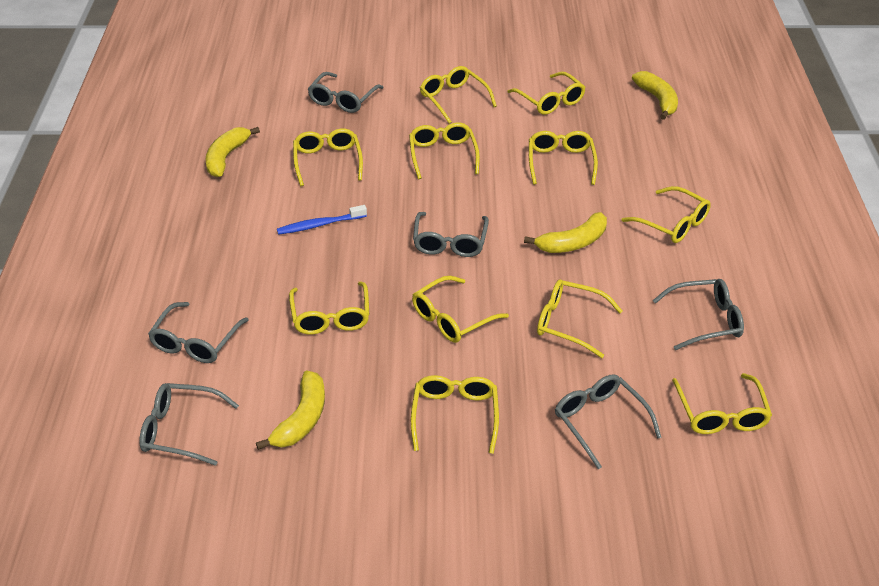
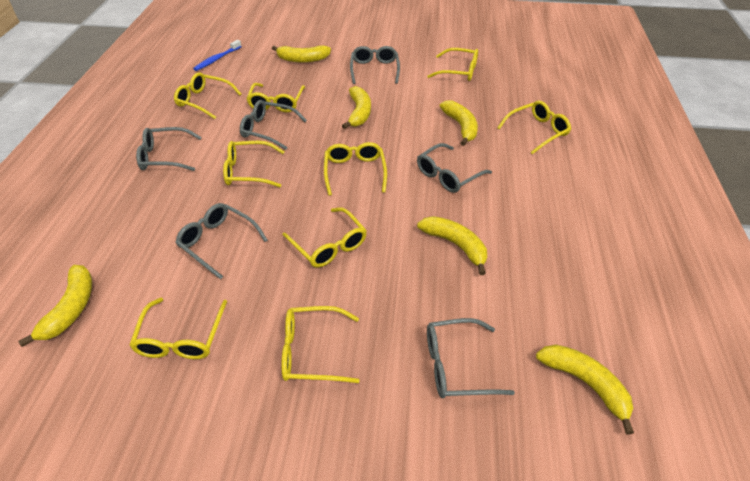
yellow banana: 4 -> 6
yellow glasses: 11 -> 9

